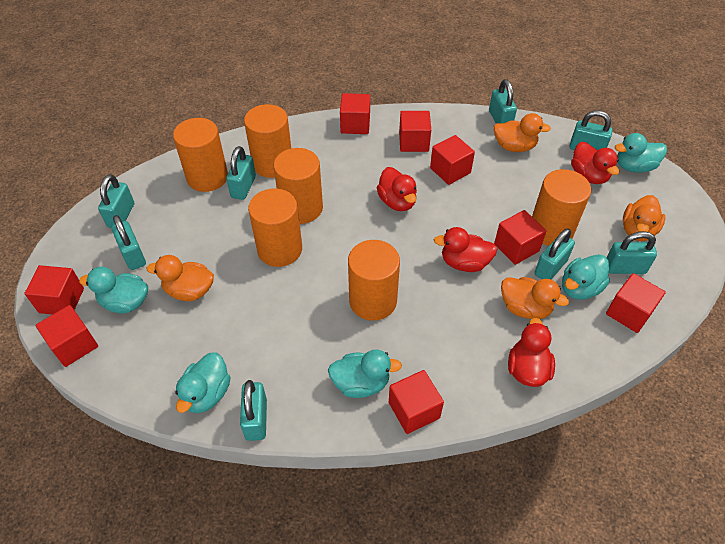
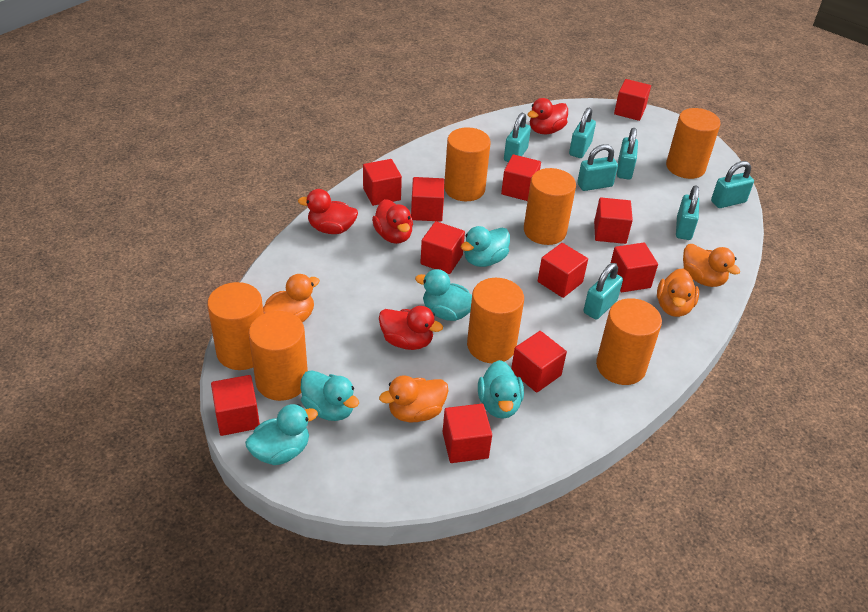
orange cylinder: 6 -> 7
red cube: 8 -> 11
turquoise padlock: 8 -> 7

